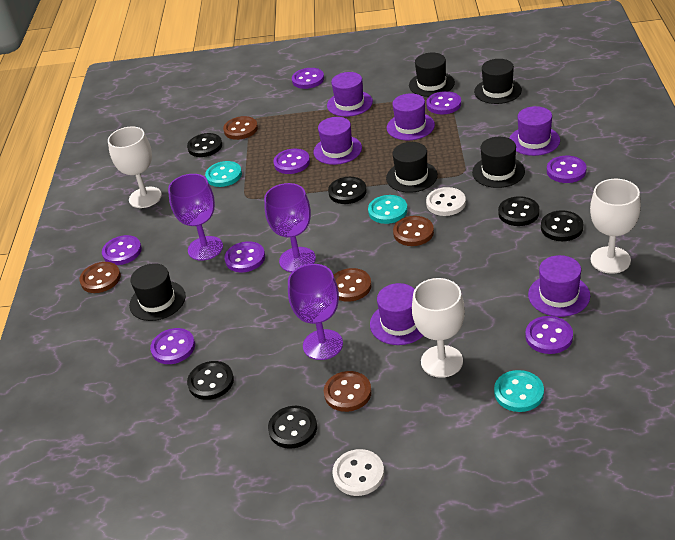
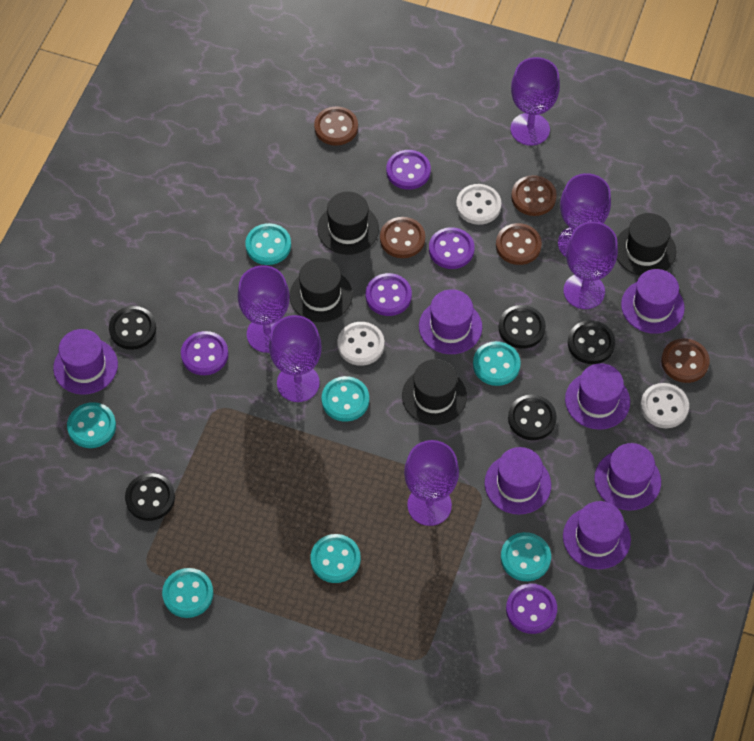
black button: 6 -> 5
black hat: 5 -> 4
purple button: 8 -> 5
purple goblet: 3 -> 6
purple hat: 6 -> 7
turquoise button: 3 -> 7
white button: 2 -> 3
white goblet: 3 -> 0

